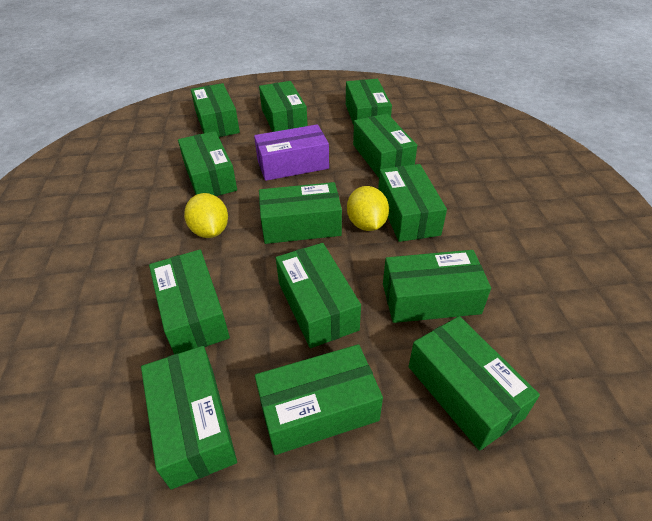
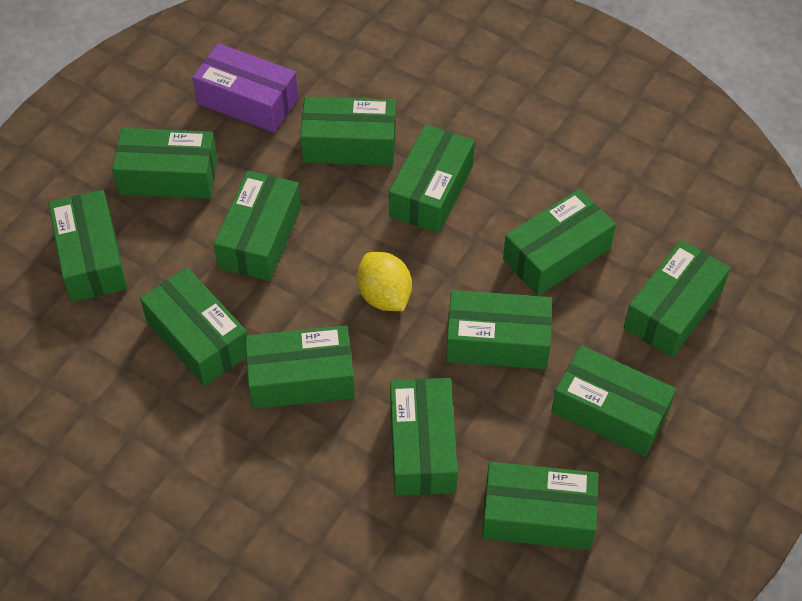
yellow lemon: 2 -> 1

